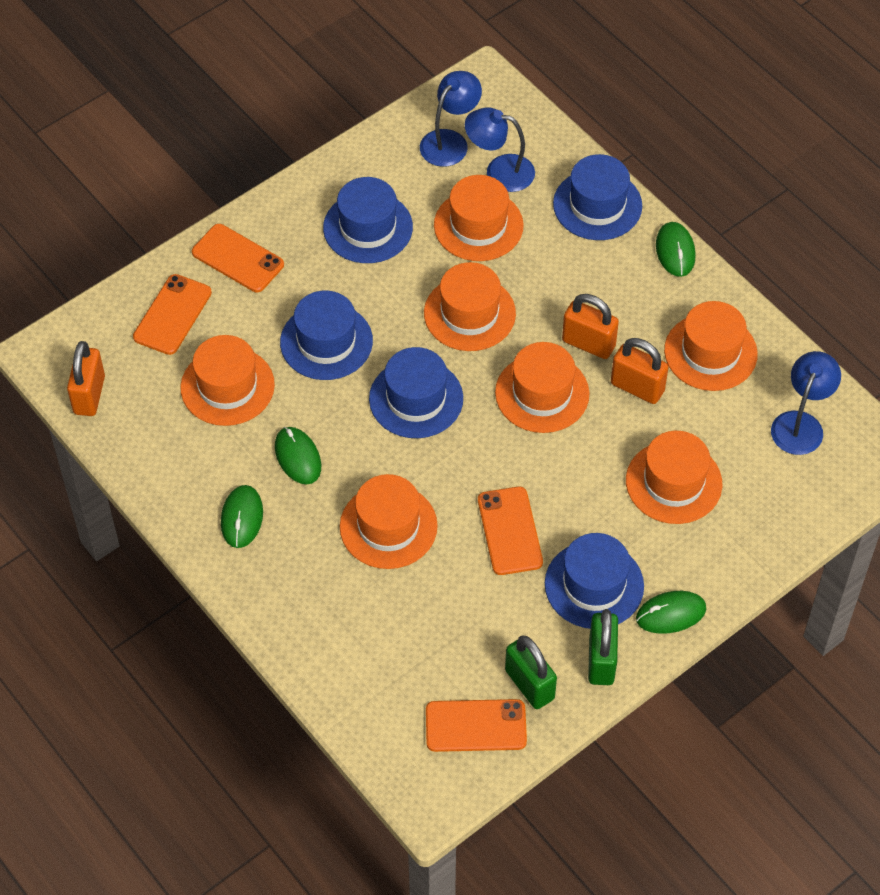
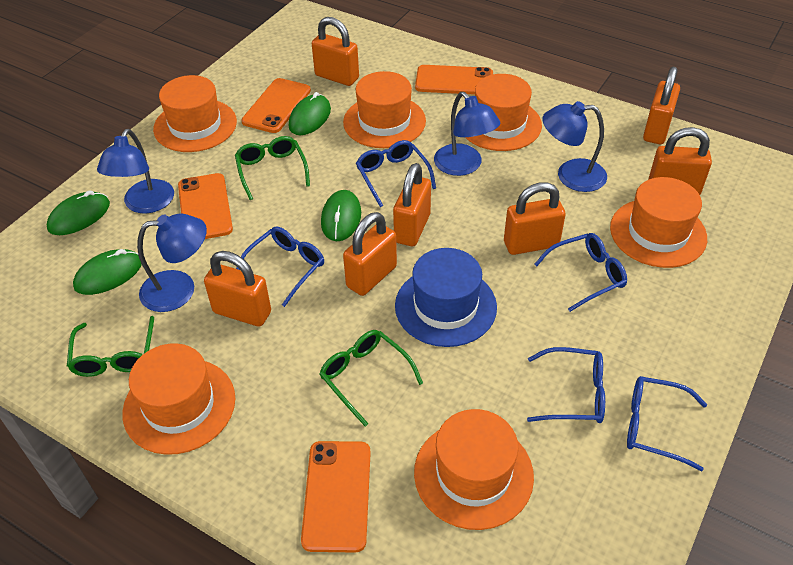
blue glasses: 0 -> 5
blue hat: 5 -> 1
blue lamp: 3 -> 4
green glasses: 0 -> 3
green padlock: 2 -> 0
orange hat: 7 -> 6
orange padlock: 3 -> 7

